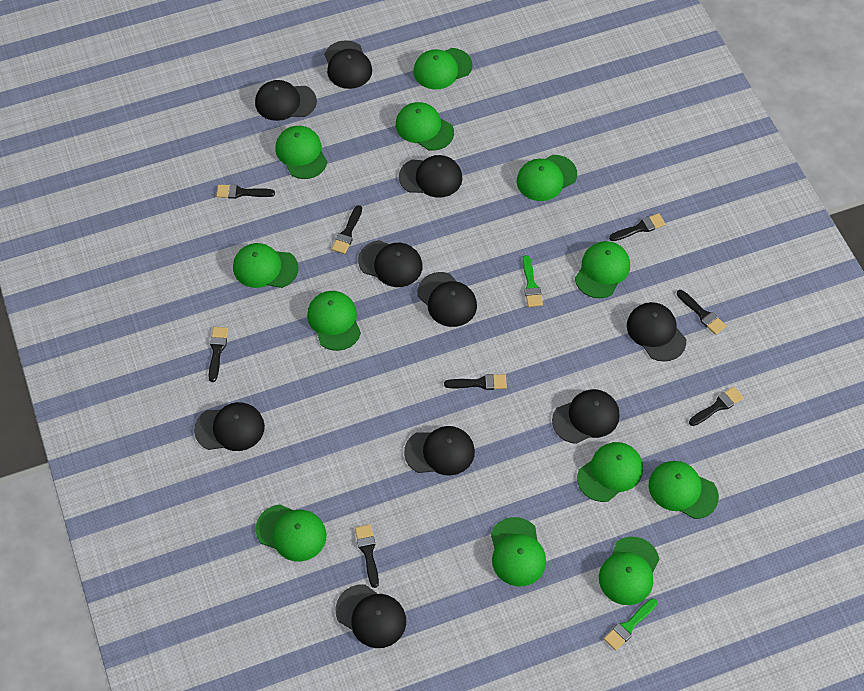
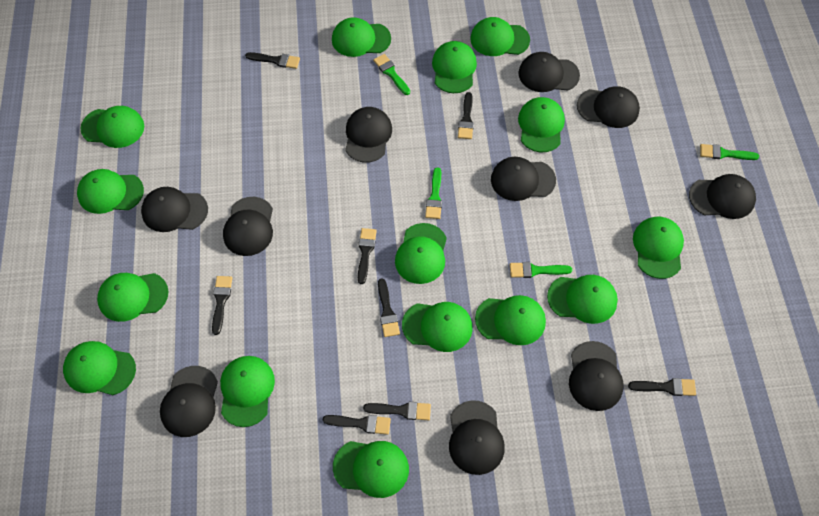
green brush: 2 -> 4
green cap: 12 -> 15

